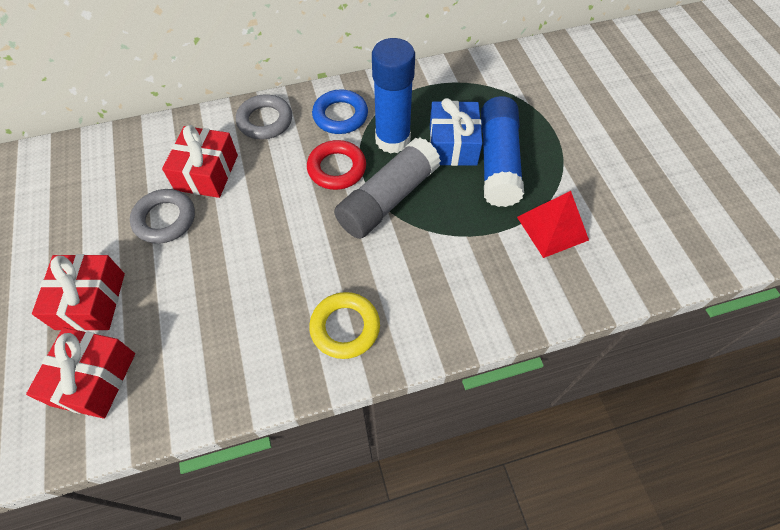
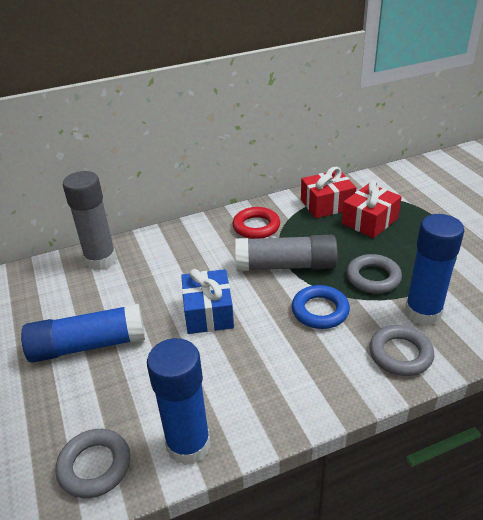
blue glue stick: 2 -> 3
grey glue stick: 1 -> 2
grey ring: 2 -> 3
red gift: 3 -> 2
red pyramid: 1 -> 0
yellow ring: 1 -> 0

